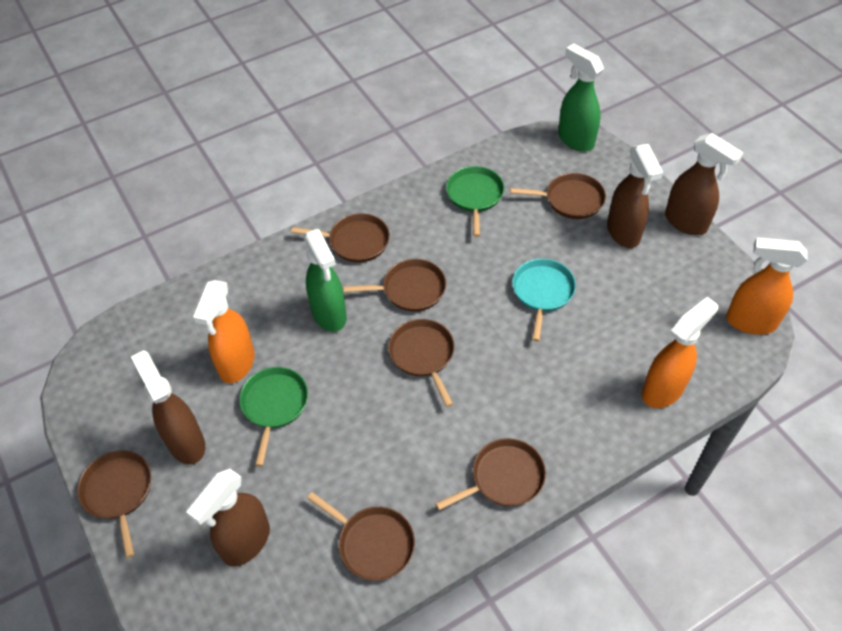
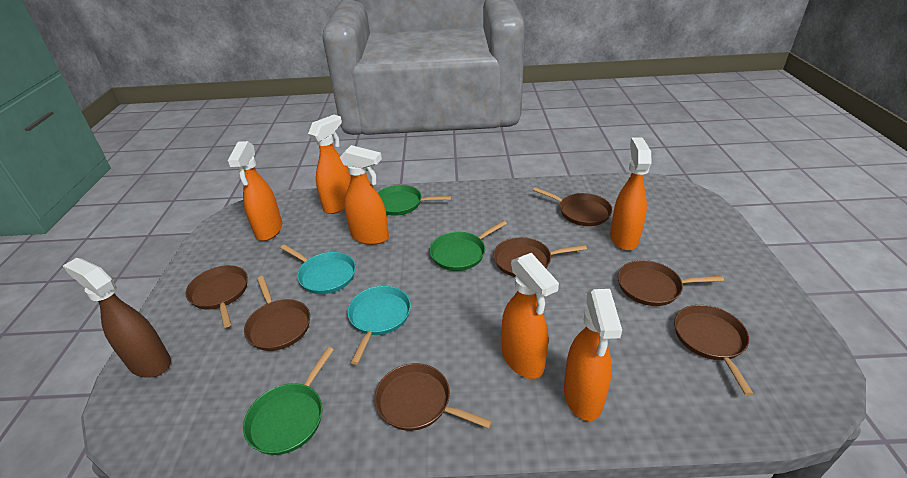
brown spray bottle: 4 -> 1
green pan: 2 -> 3
green spray bottle: 2 -> 0
orange spray bottle: 3 -> 6
turquoise pan: 1 -> 2

